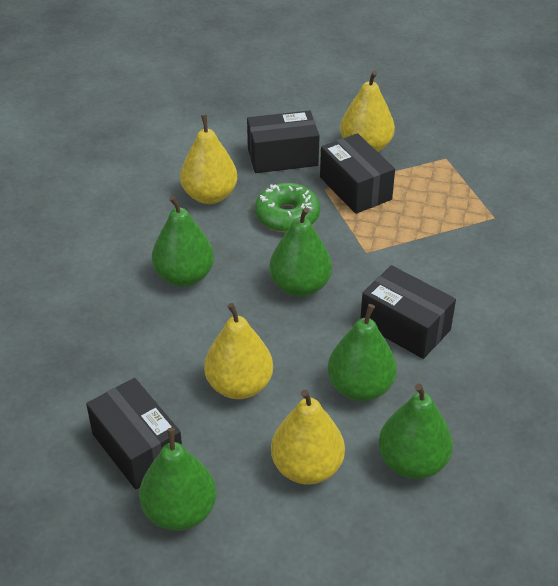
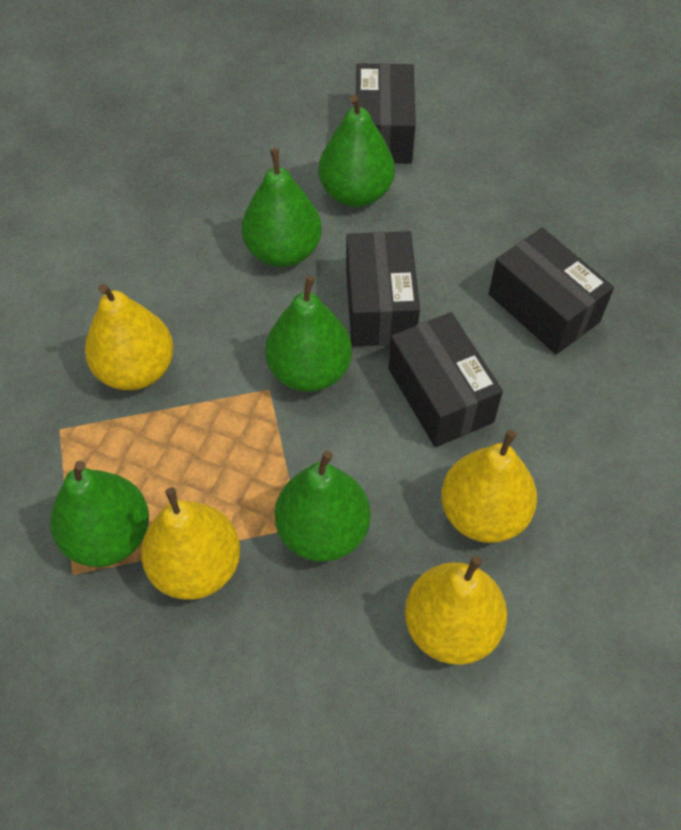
green donut: 1 -> 0

